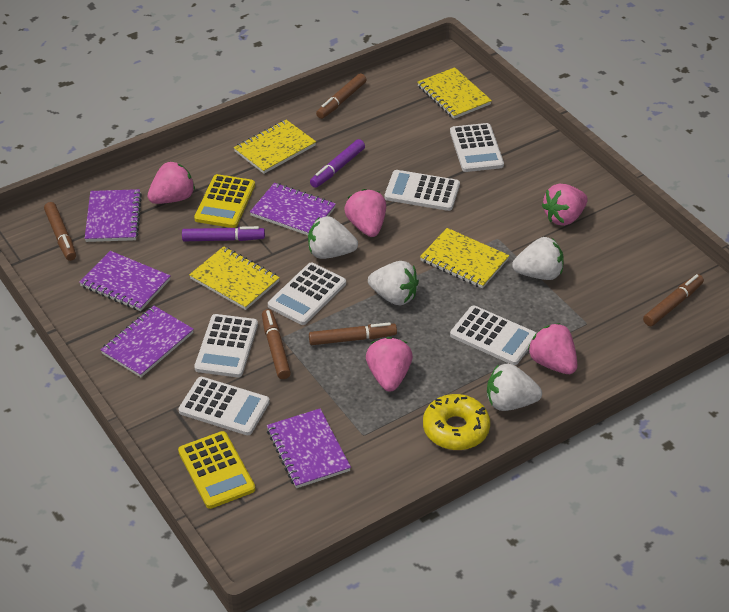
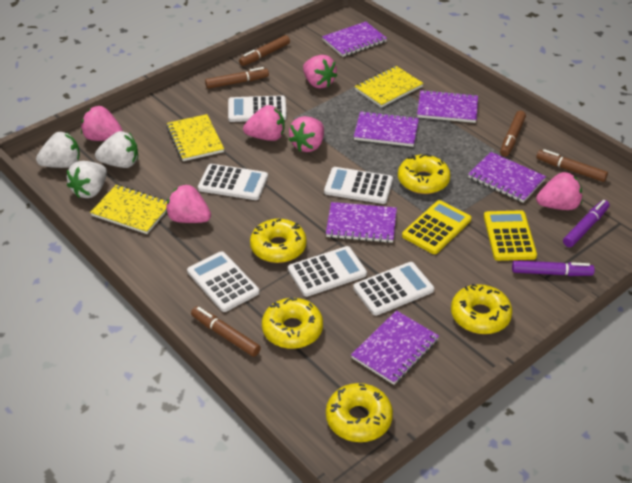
pink strawberry: 5 -> 6
purple notebook: 5 -> 6
white strawberry: 4 -> 3
yellow donut: 1 -> 5
yellow notebook: 4 -> 3

